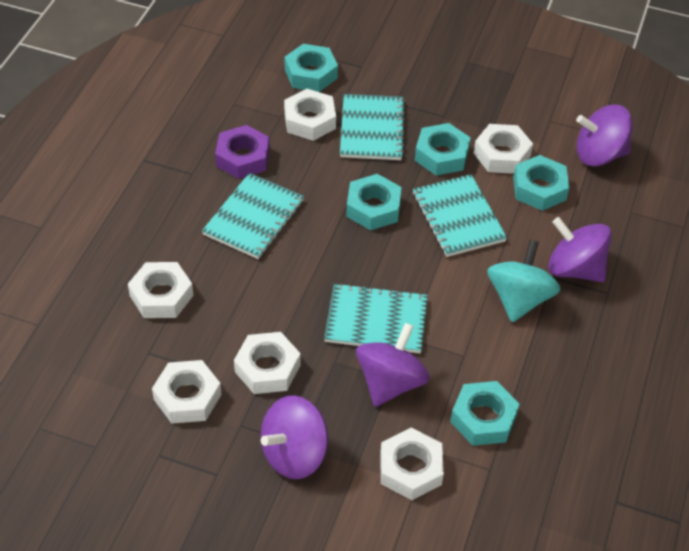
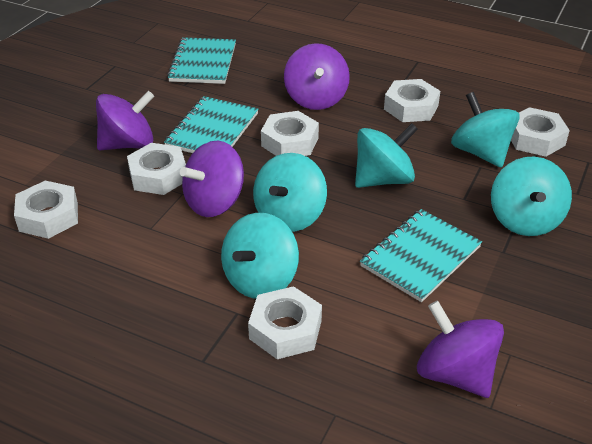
purple nut: 1 -> 0
turquoise notebook: 4 -> 3
turquoise nut: 5 -> 0
turquoise spinning top: 1 -> 5

